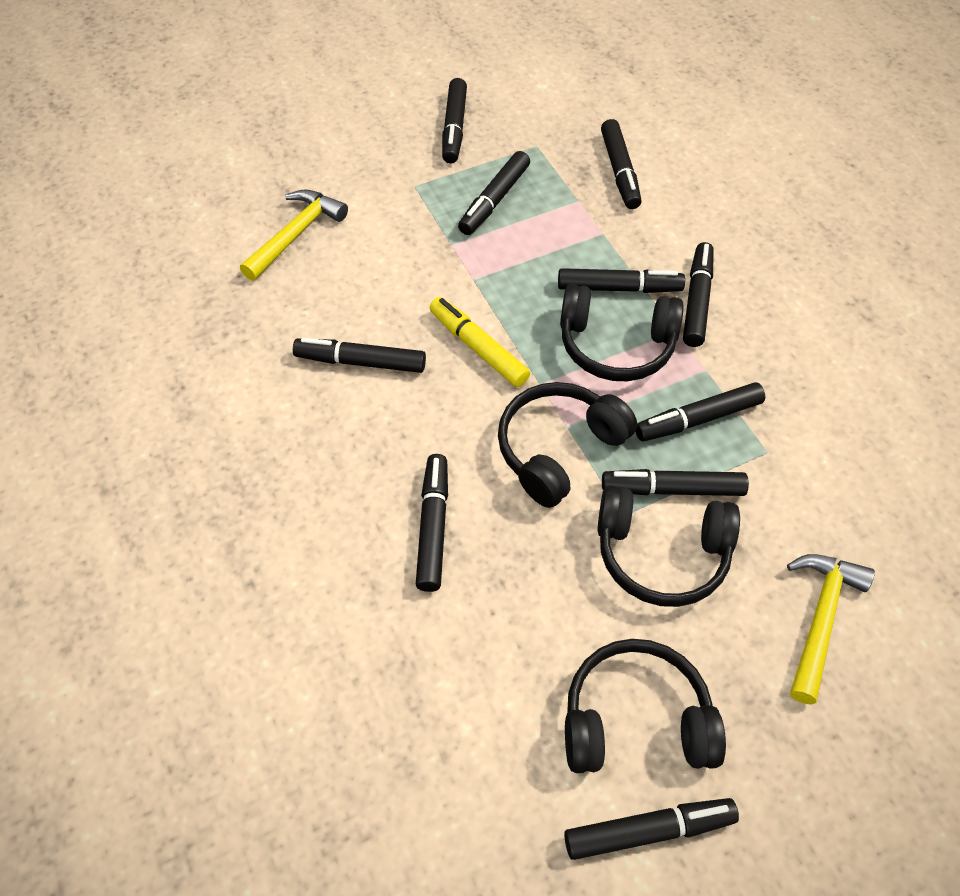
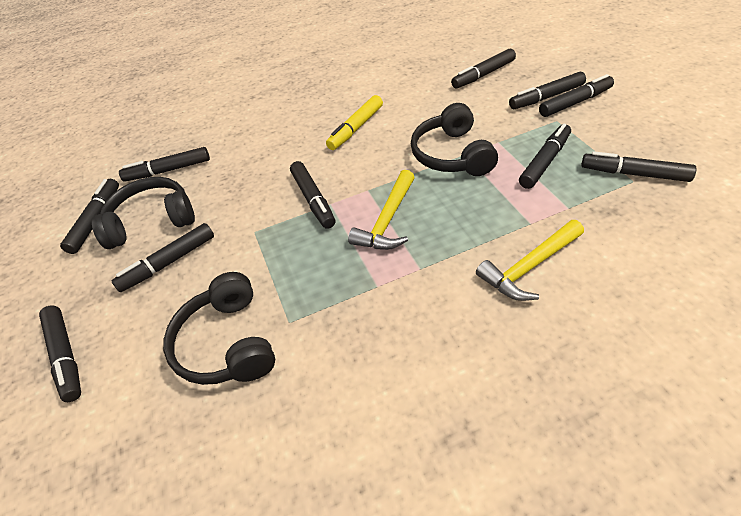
black headphones: 4 -> 3

